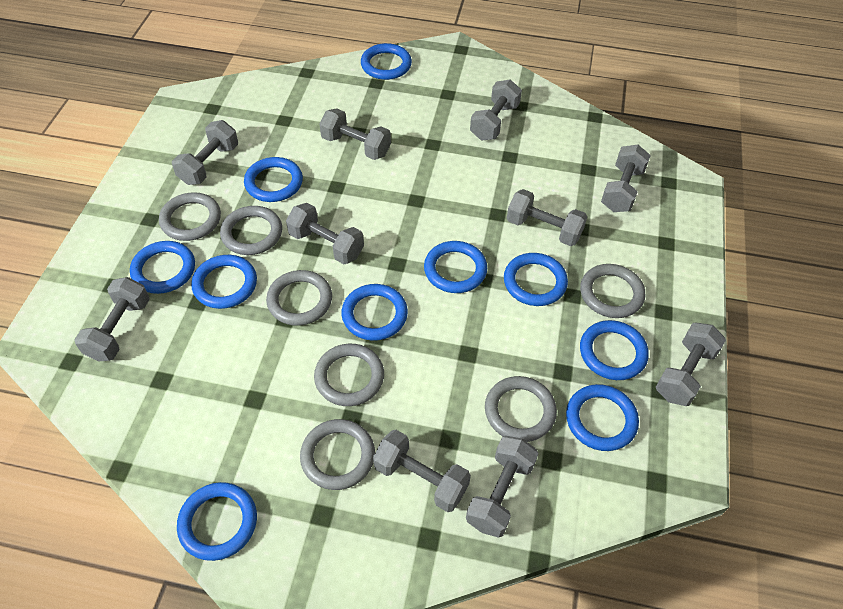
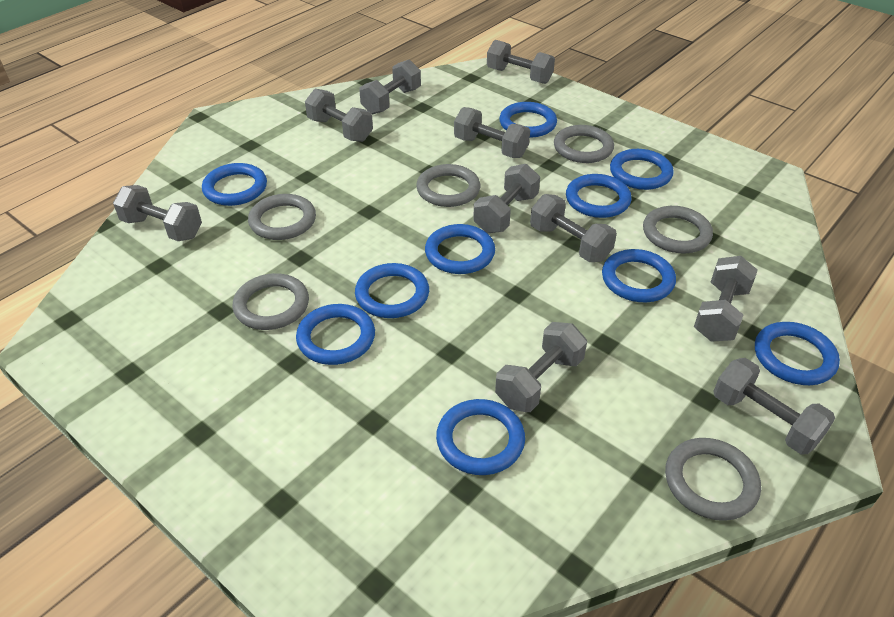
grey ring: 7 -> 6

